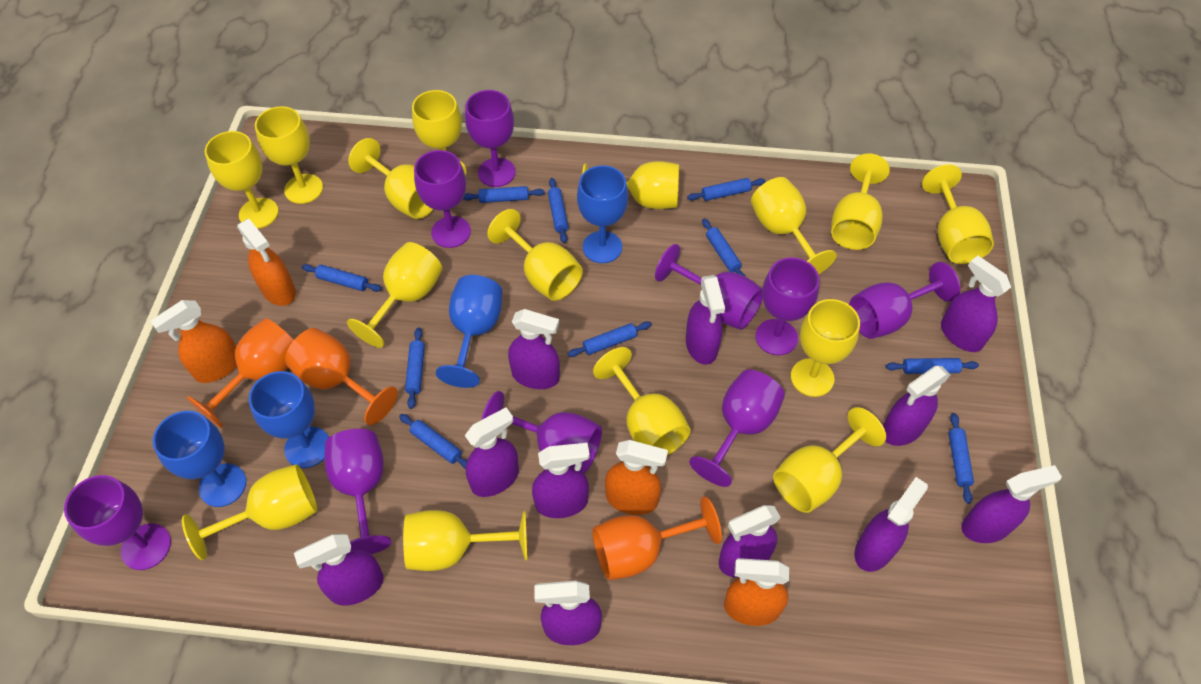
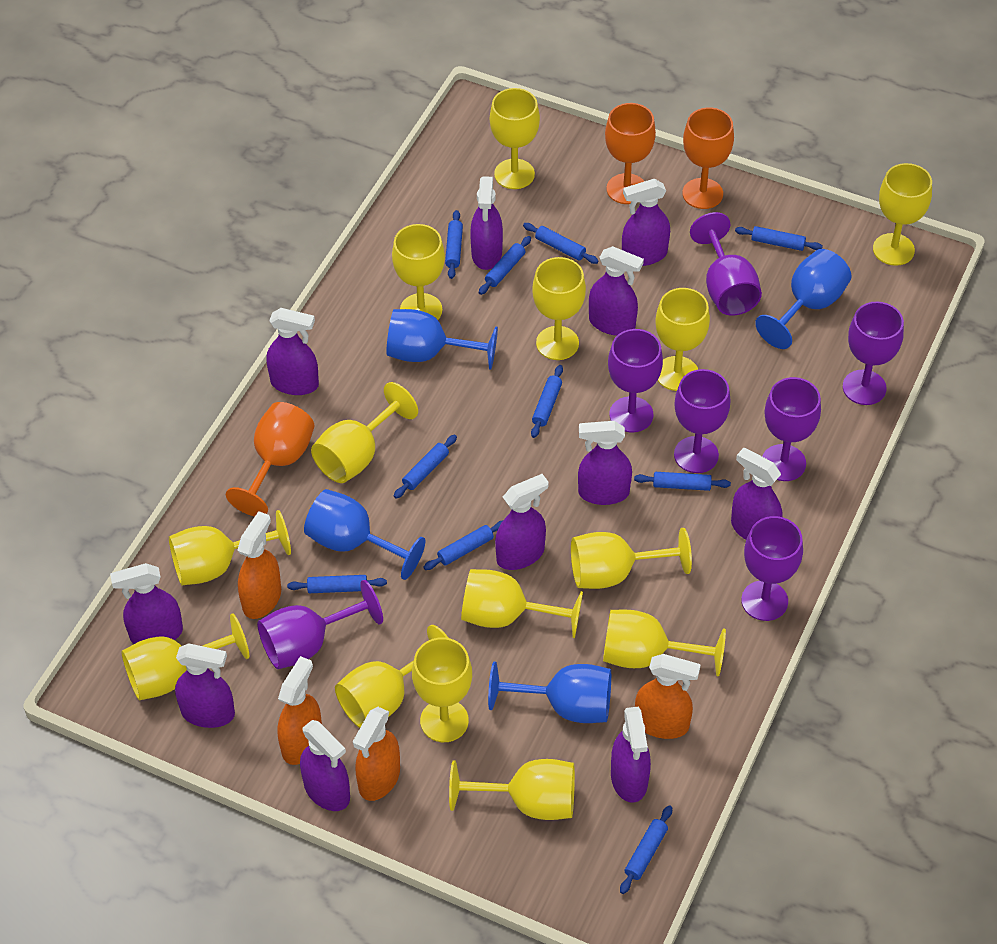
purple goblet: 9 -> 7
yellow goblet: 15 -> 14

